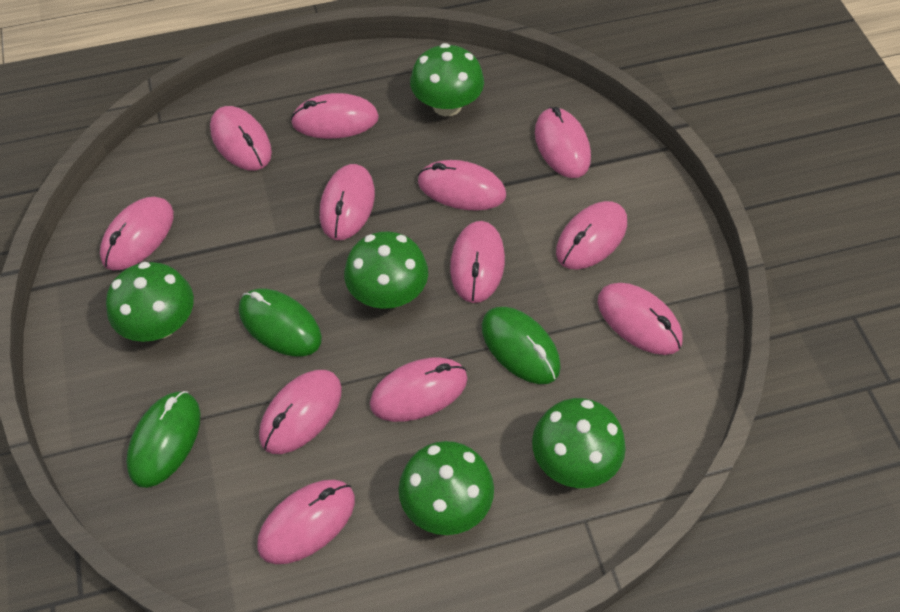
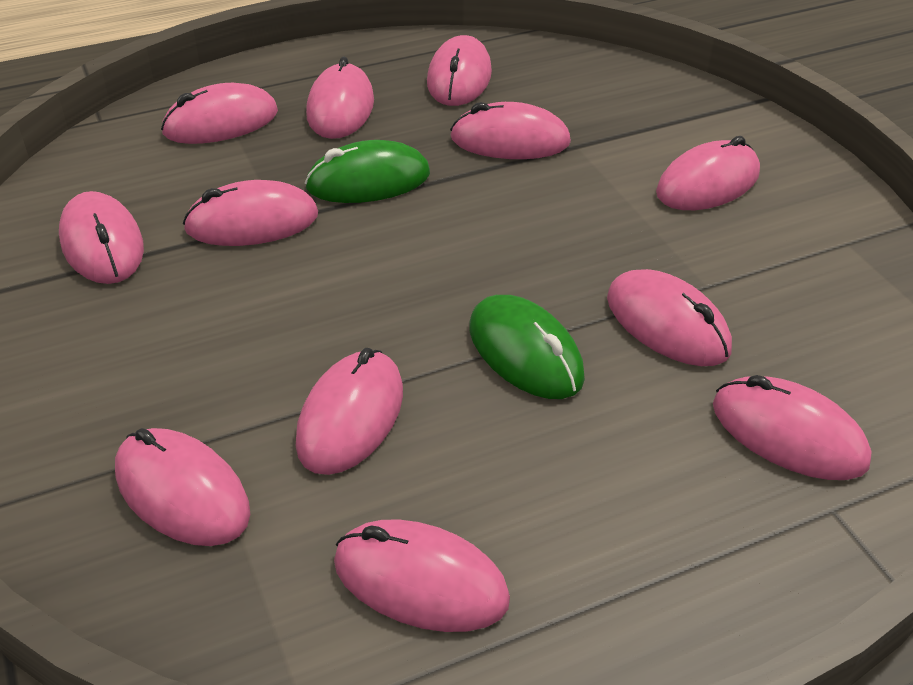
green mouse: 3 -> 2
green mushroom: 5 -> 0

